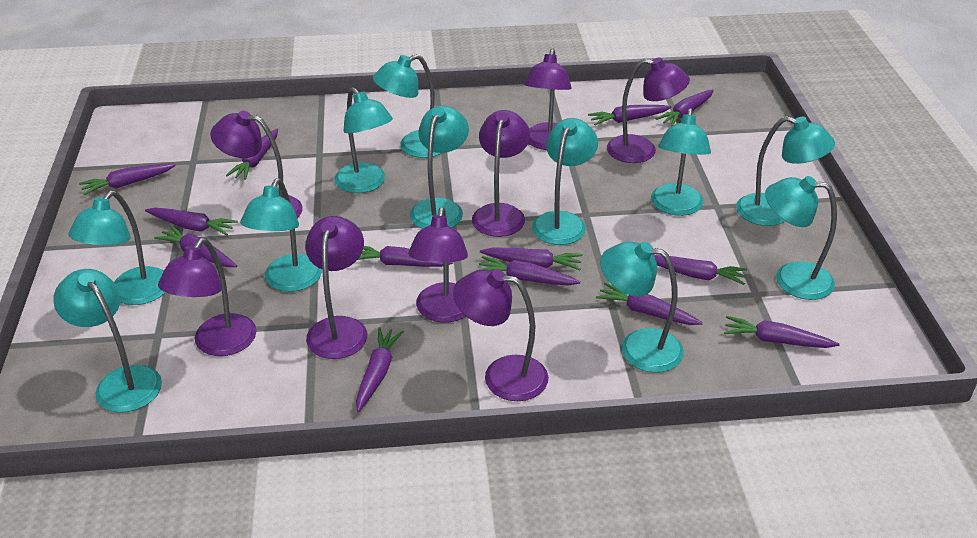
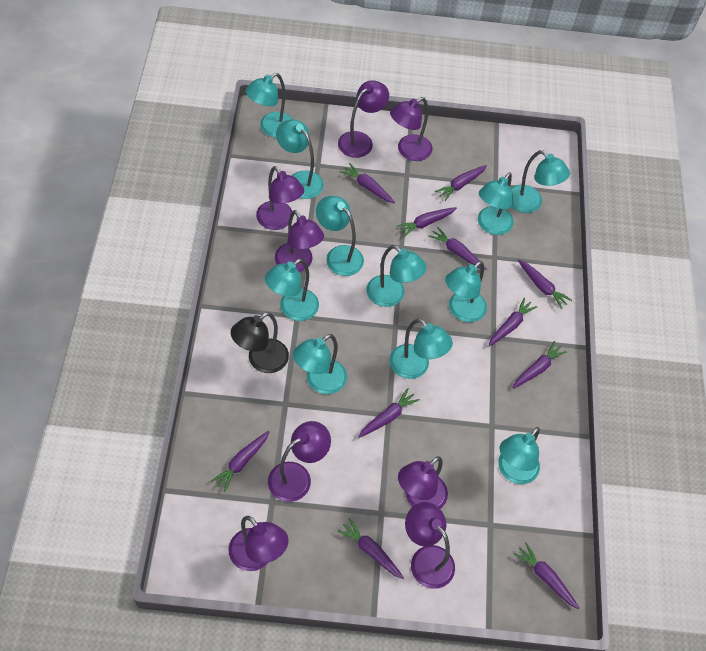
black lamp: 0 -> 1
purple carrot: 13 -> 11

